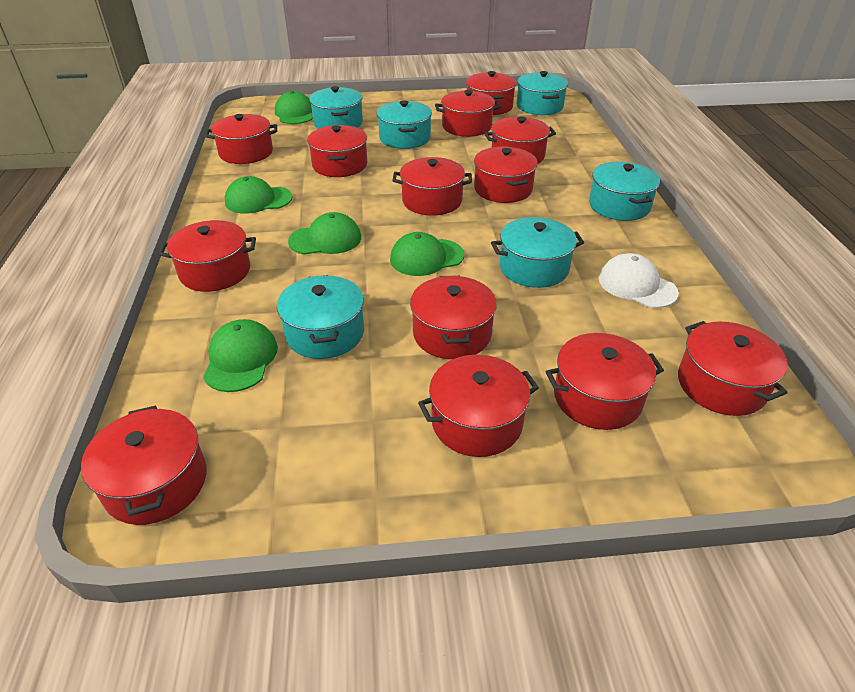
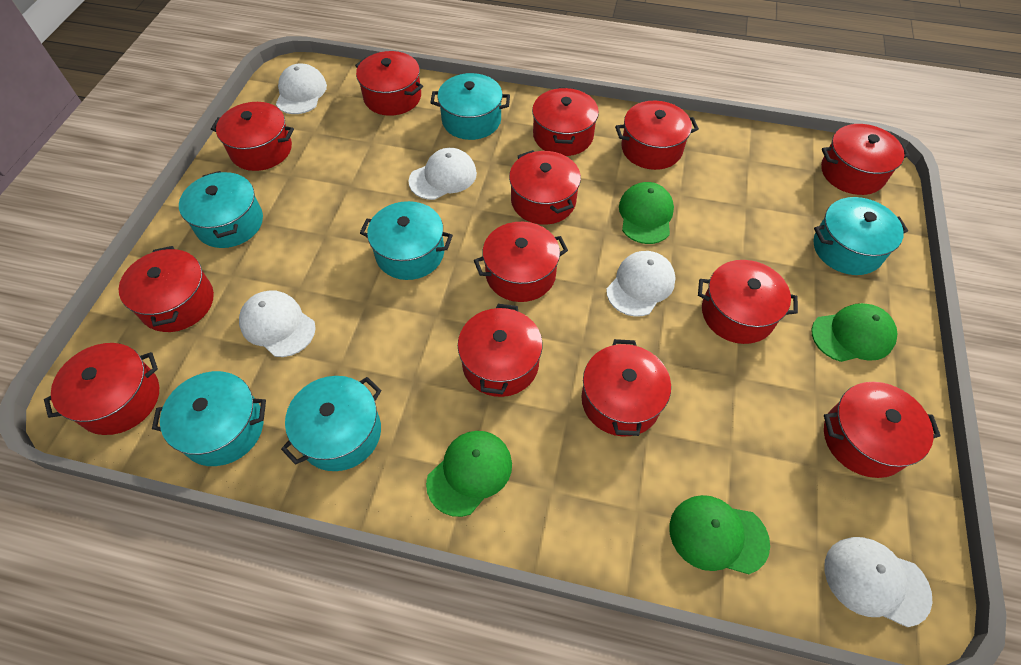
green cap: 5 -> 4
white cap: 1 -> 5

